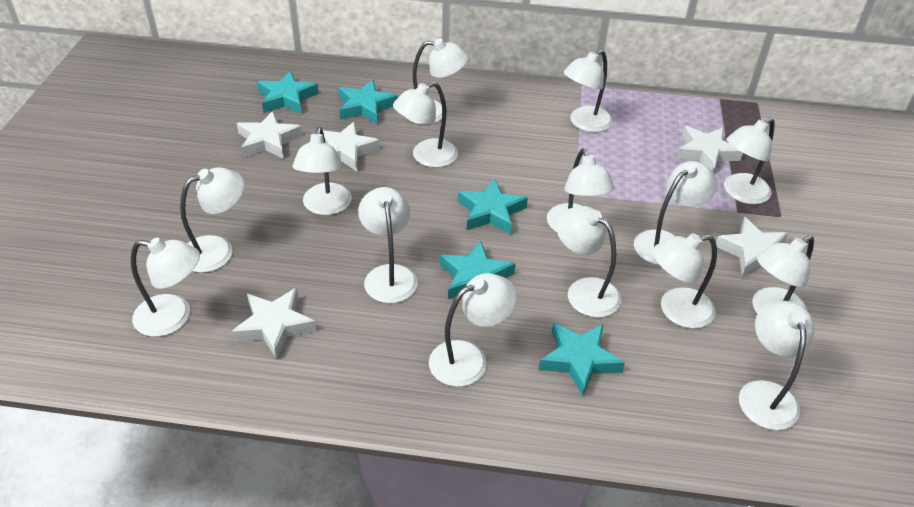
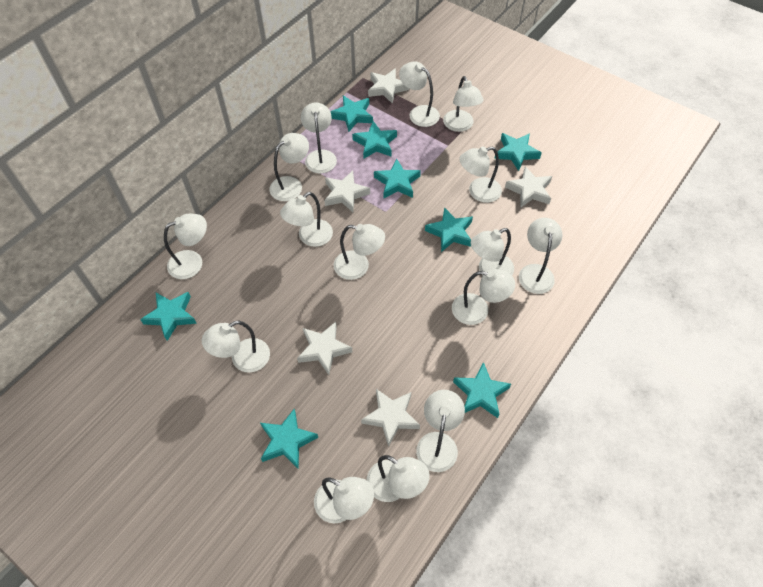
turquoise star: 5 -> 8

